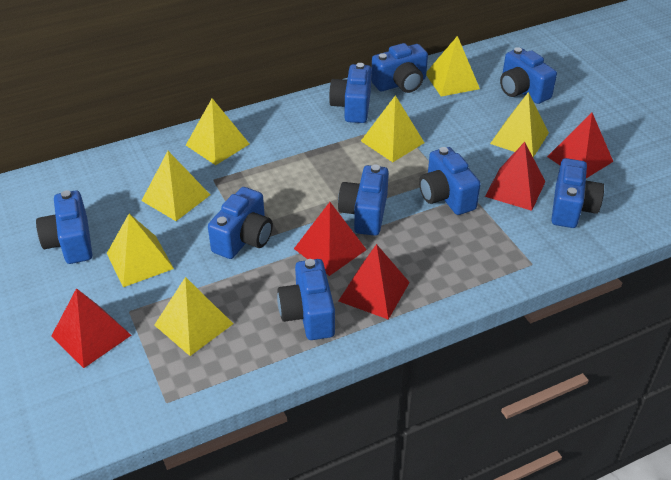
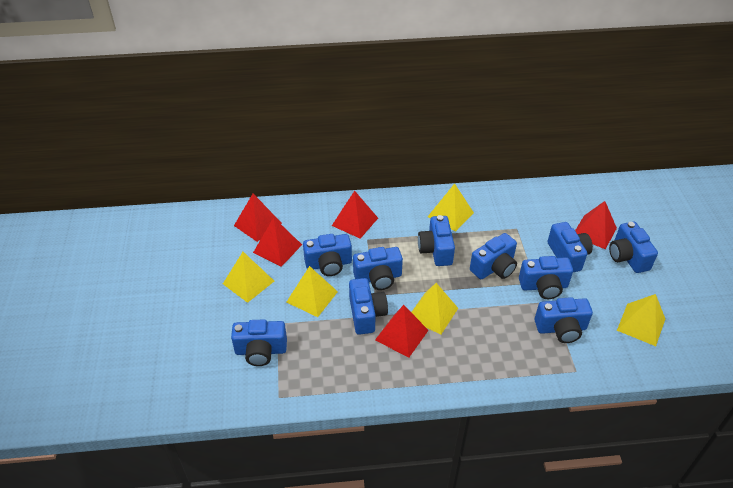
blue camera: 9 -> 10
yellow pyramid: 7 -> 5

